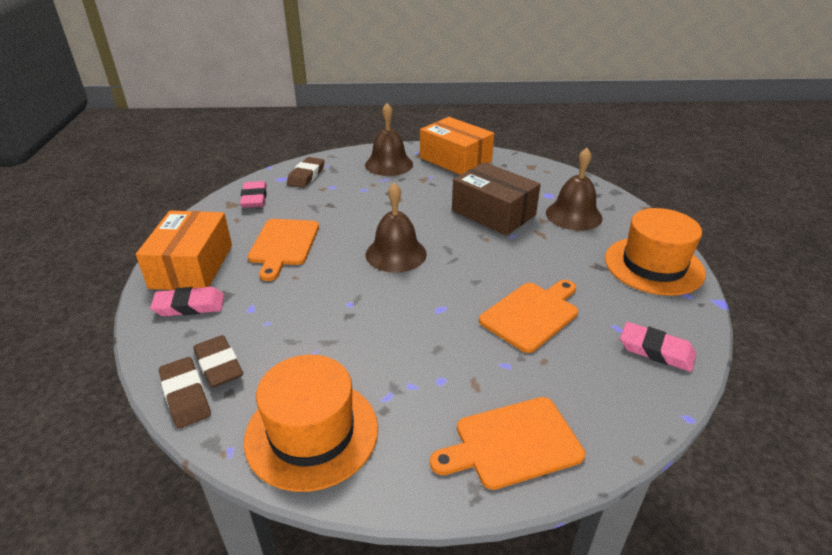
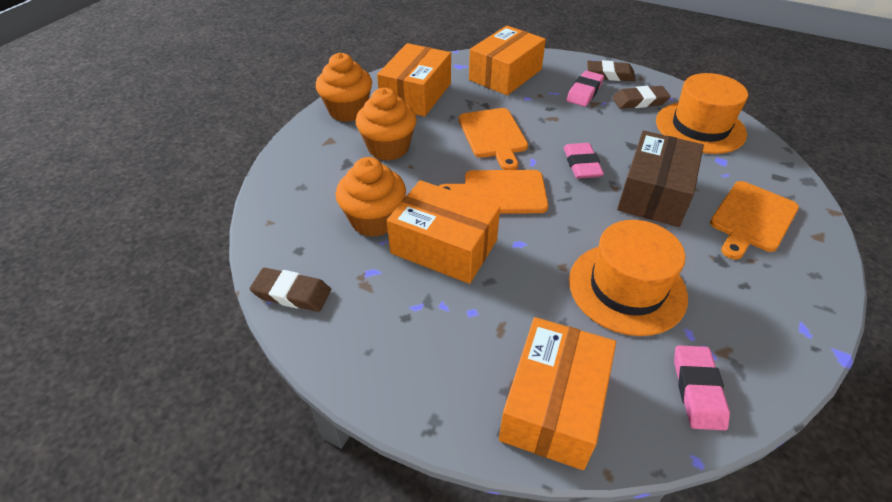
brown bell: 3 -> 0
orange box: 2 -> 4
orange cupcake: 0 -> 3

